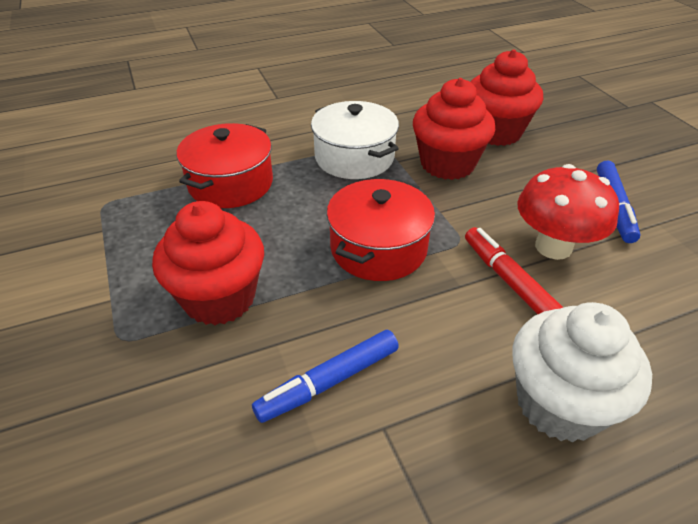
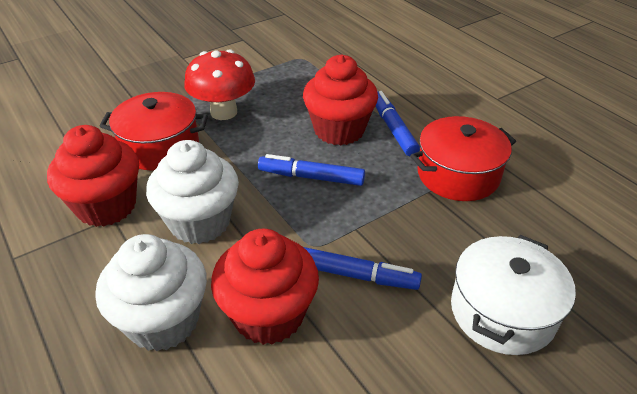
blue marker: 2 -> 3
red marker: 1 -> 0
white cupcake: 1 -> 2

